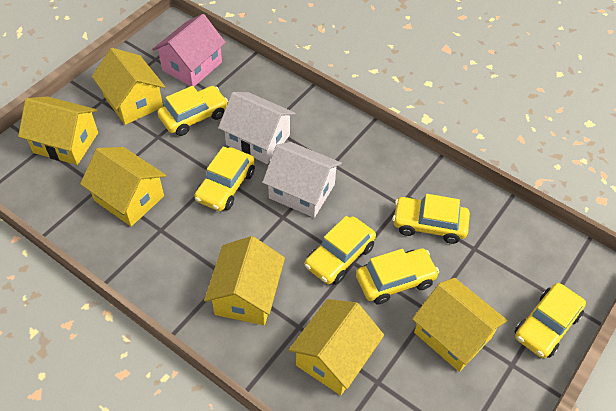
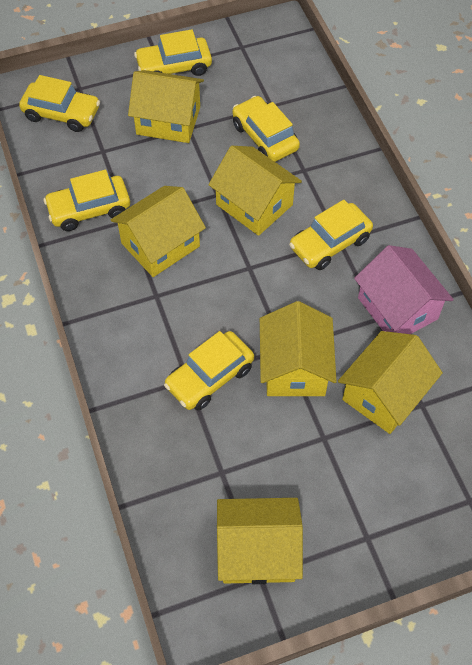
white house: 2 -> 0

